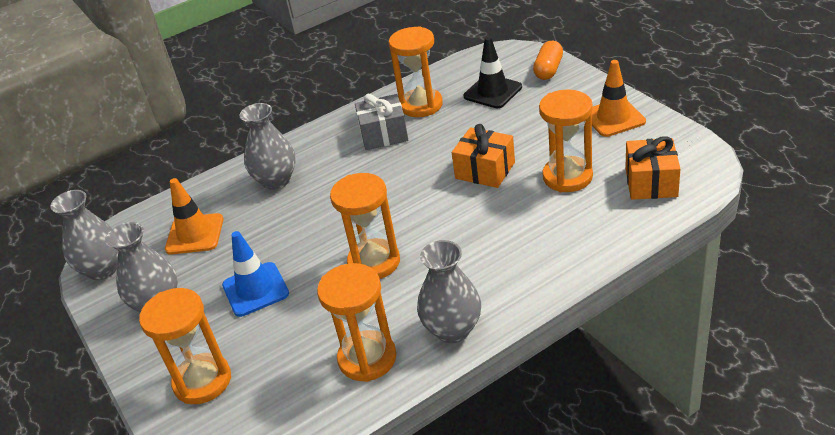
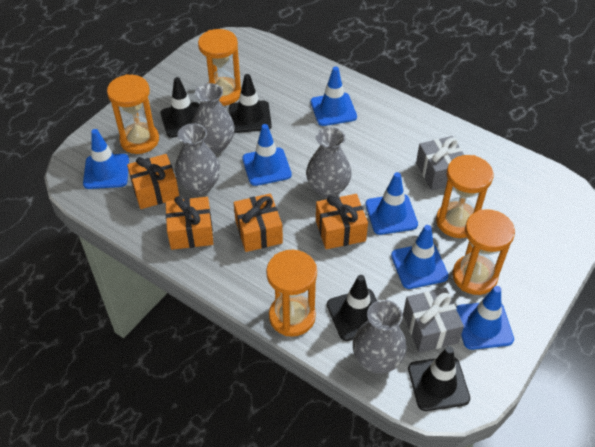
black traffic cone: 1 -> 4
blue traffic cone: 1 -> 6
grey gift: 1 -> 2
orange capsule: 1 -> 0
orange gift: 2 -> 4
orange traffic cone: 2 -> 0

